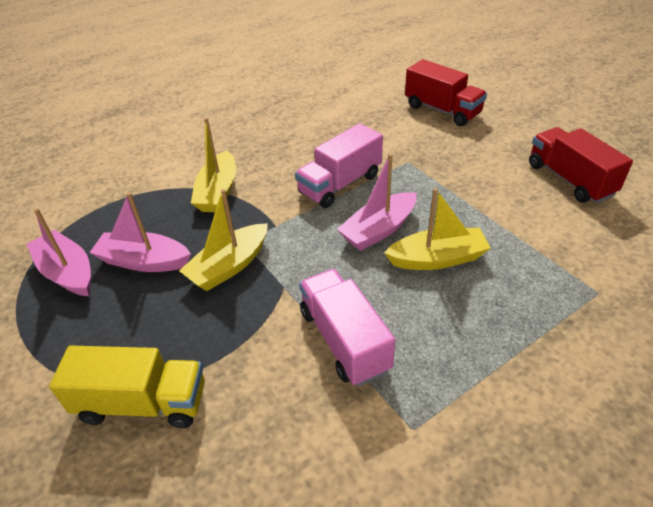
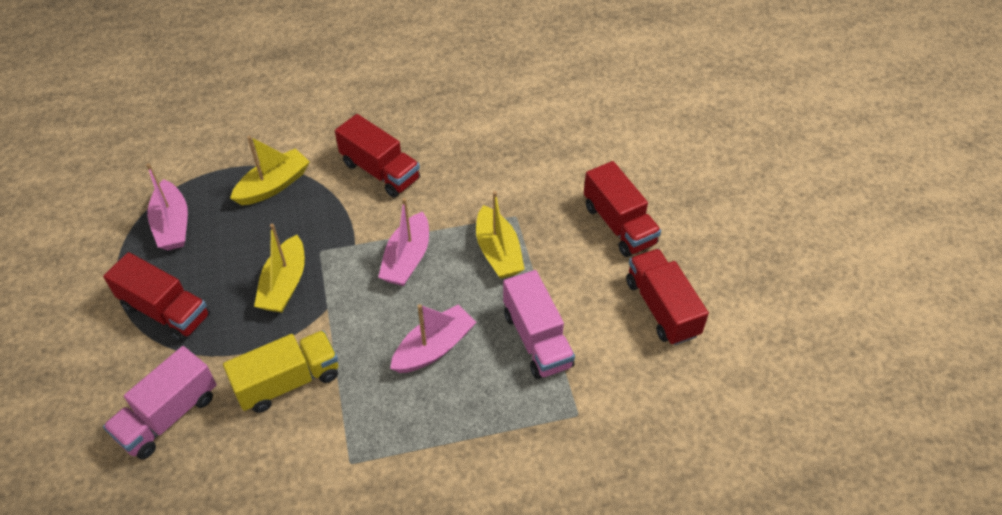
red truck: 2 -> 4

